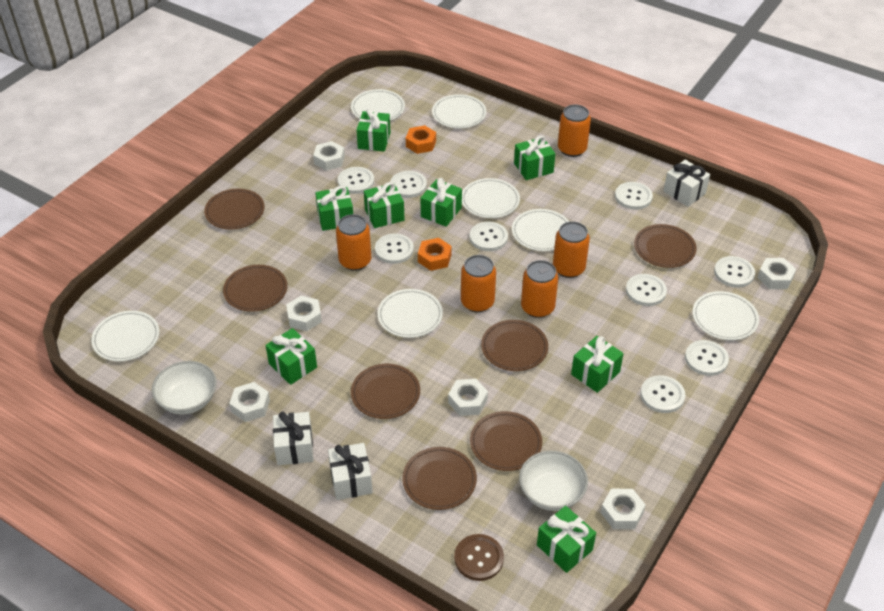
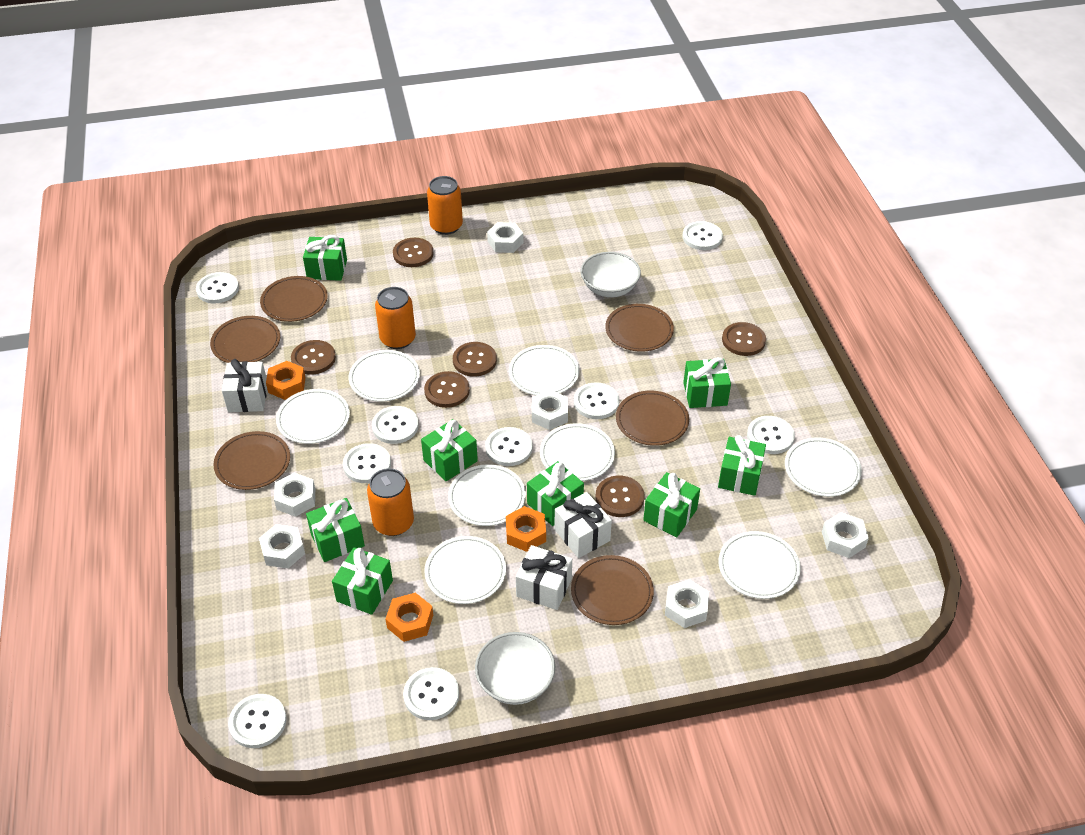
brown button: 1 -> 6
brown plate: 7 -> 6
orange can: 5 -> 3
orange nut: 2 -> 3
white plate: 7 -> 8

